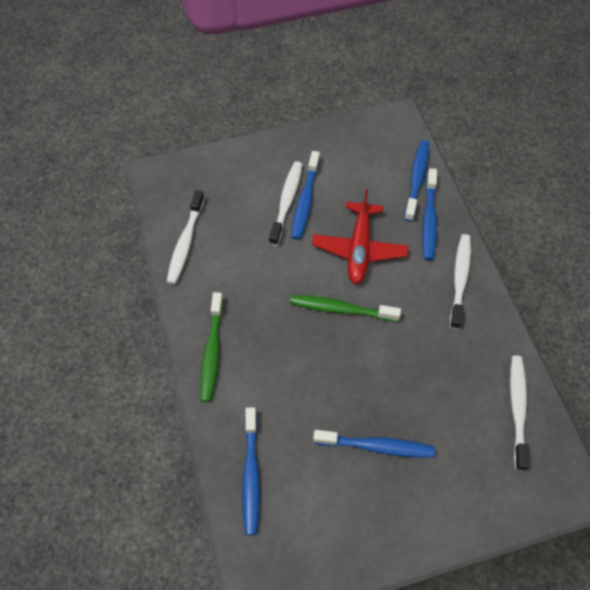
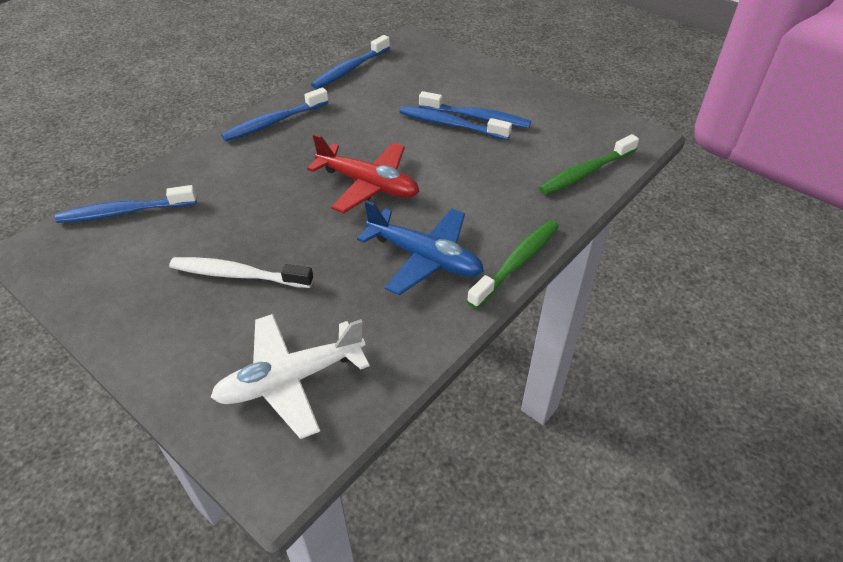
blue plane: 0 -> 1
white plane: 0 -> 1
white toothbrush: 4 -> 1

